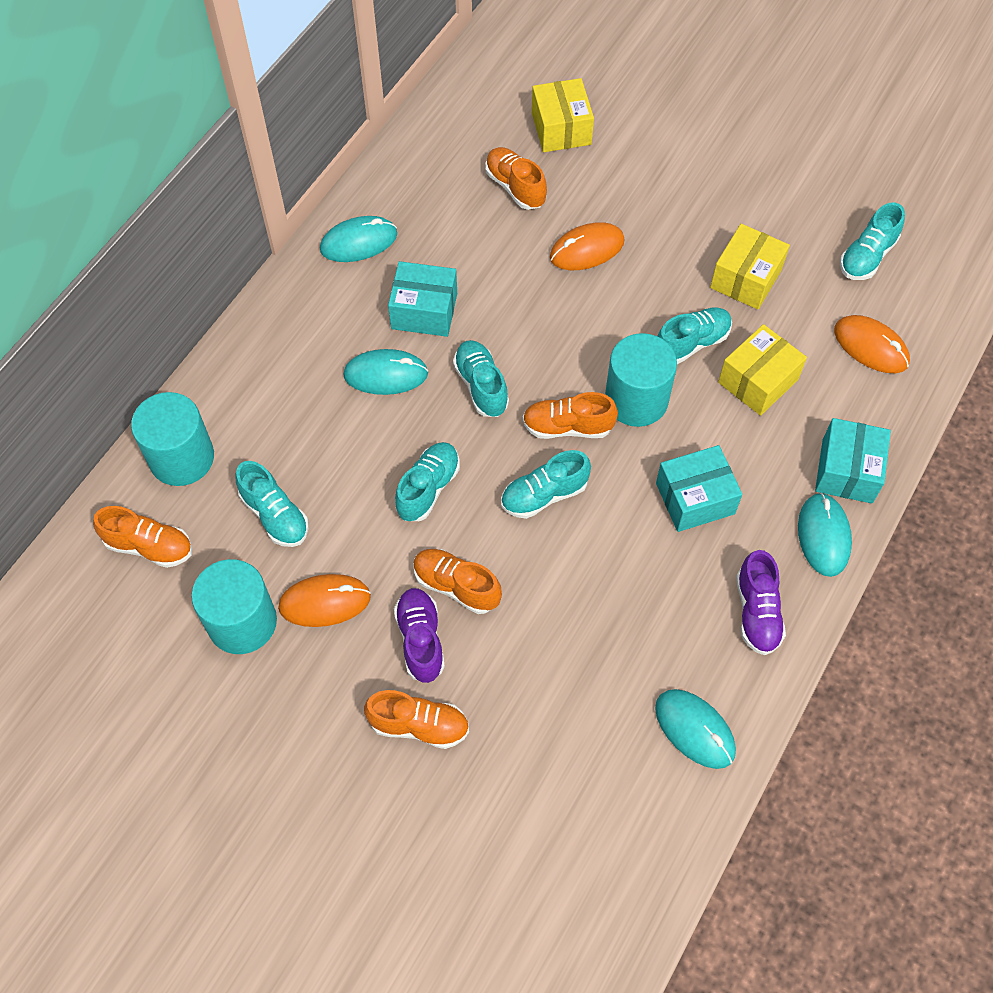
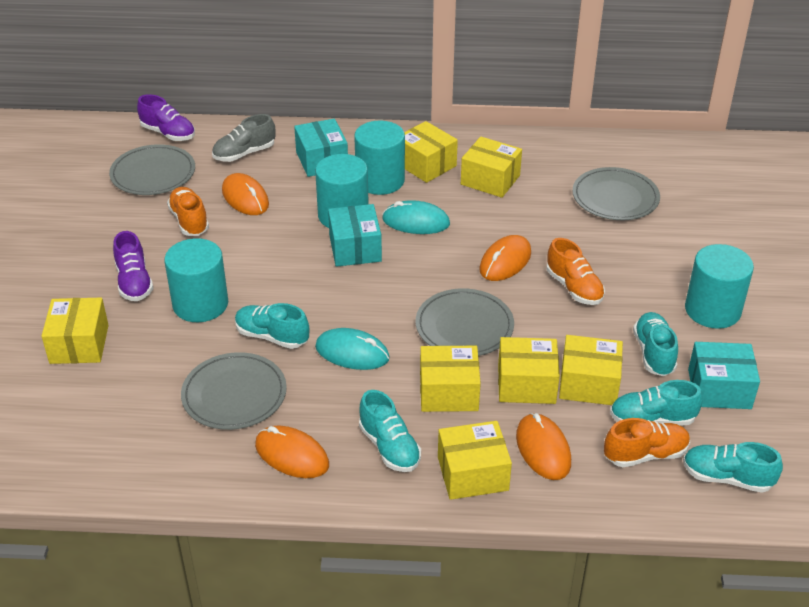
grey plate: 0 -> 4
grey shoe: 0 -> 1
orange mouse: 3 -> 4
orange shoe: 5 -> 3
turquoise cylinder: 3 -> 4
turquoise mouse: 4 -> 2
turquoise shoe: 6 -> 5
yellow box: 3 -> 7

